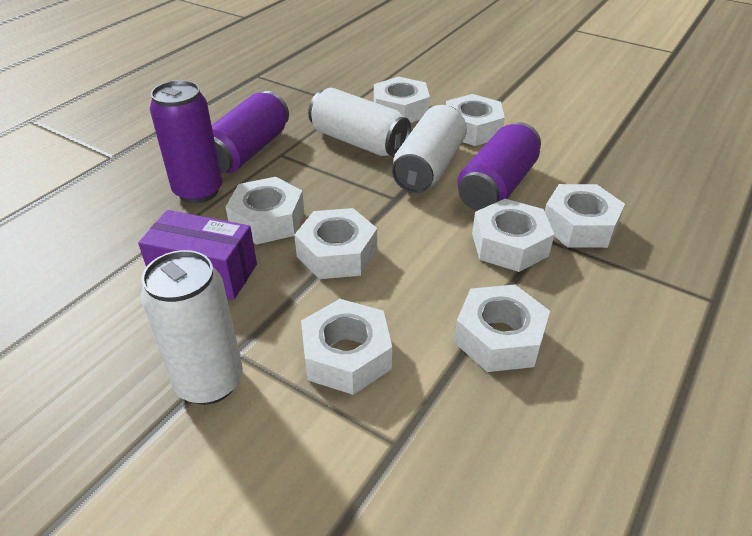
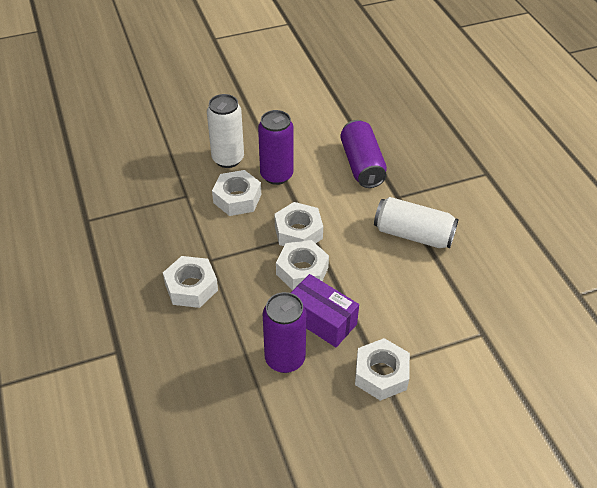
white can: 3 -> 2
white nut: 8 -> 5

